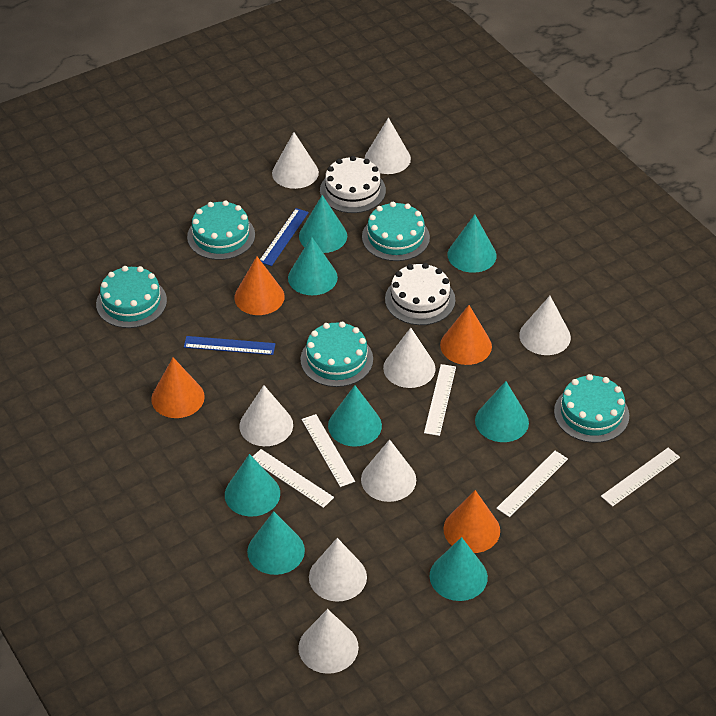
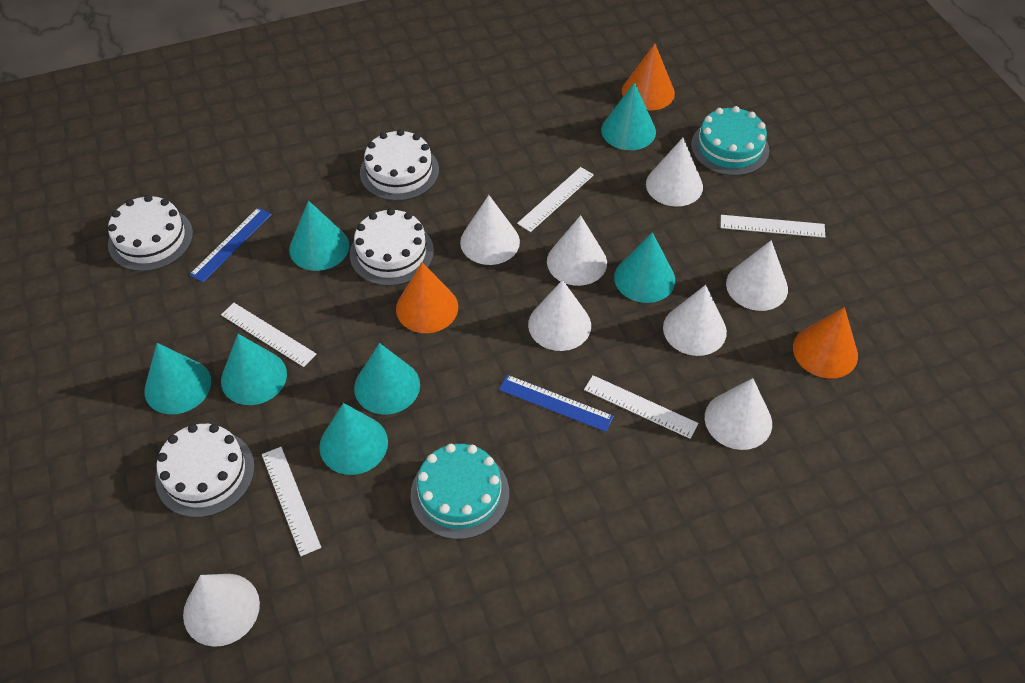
orange cone: 4 -> 3
turquoise cake: 5 -> 2
turquoise cone: 8 -> 7
white cake: 2 -> 4

